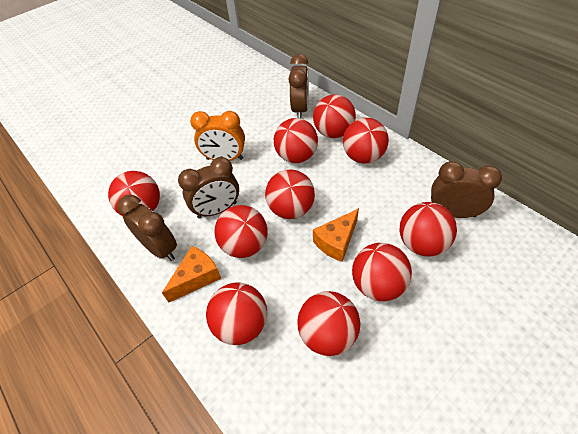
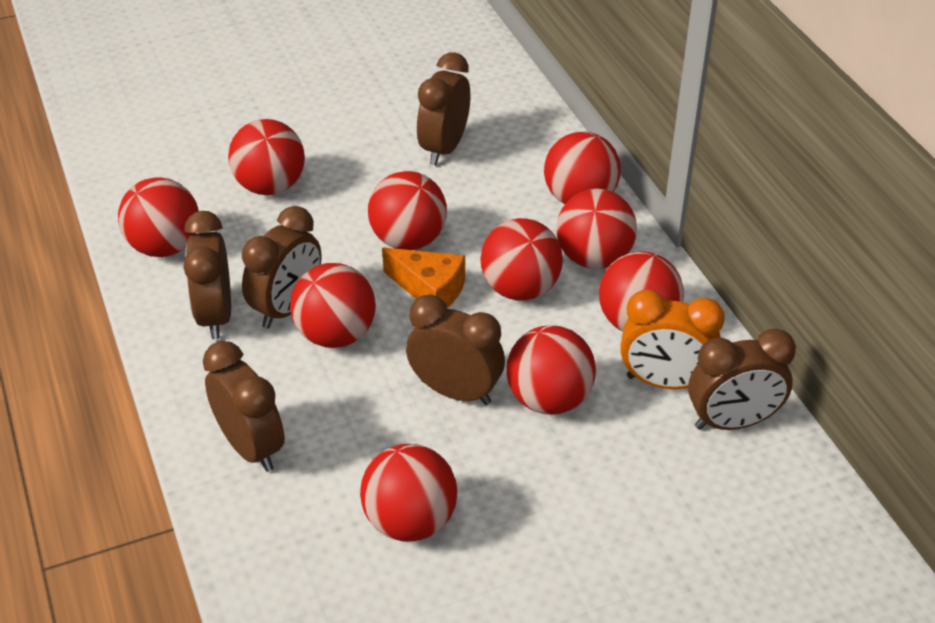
brown clock: 4 -> 6
orange cheese: 2 -> 1

